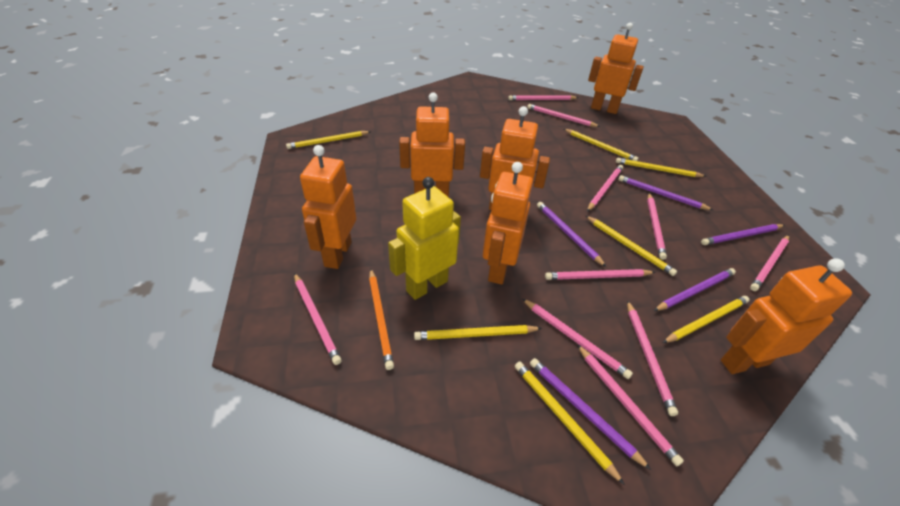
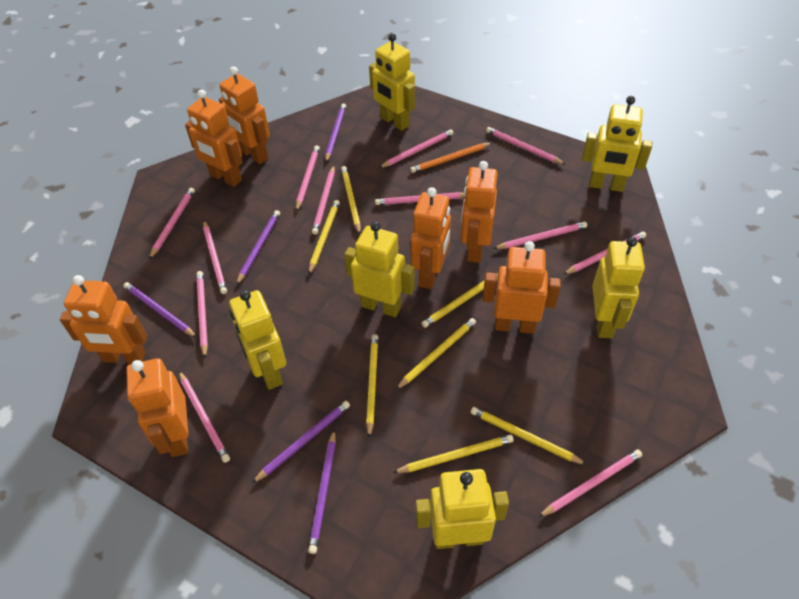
orange robot: 6 -> 7
pink pencil: 10 -> 12
yellow robot: 1 -> 6

